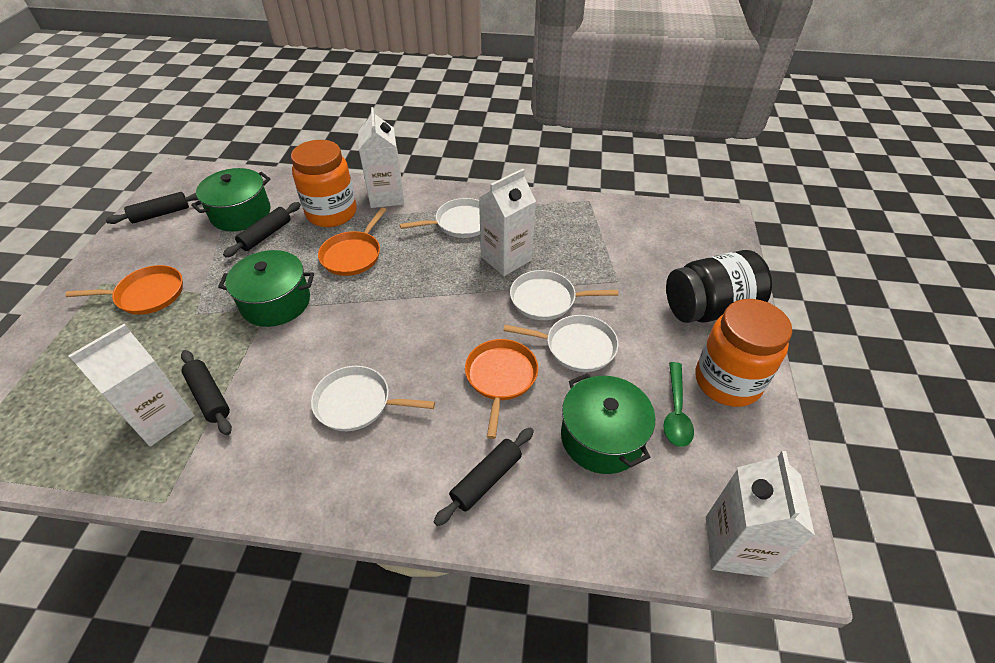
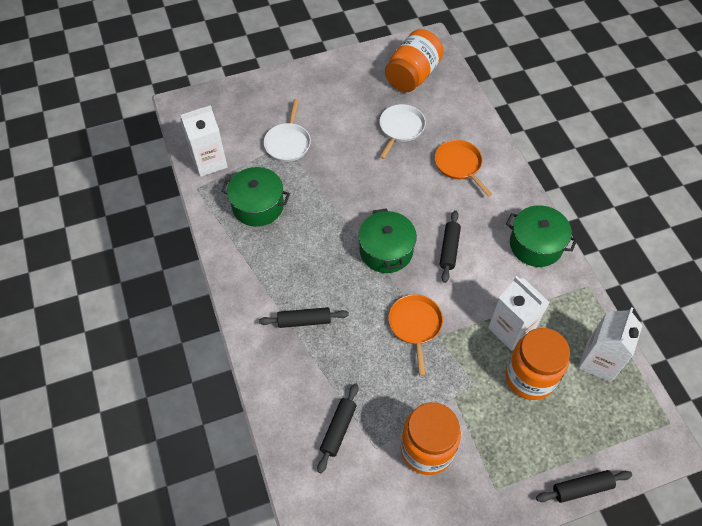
black jar: 1 -> 0
green spoon: 1 -> 0
orange jar: 2 -> 3
orange pan: 3 -> 2
white carton: 4 -> 3
white pan: 4 -> 2

